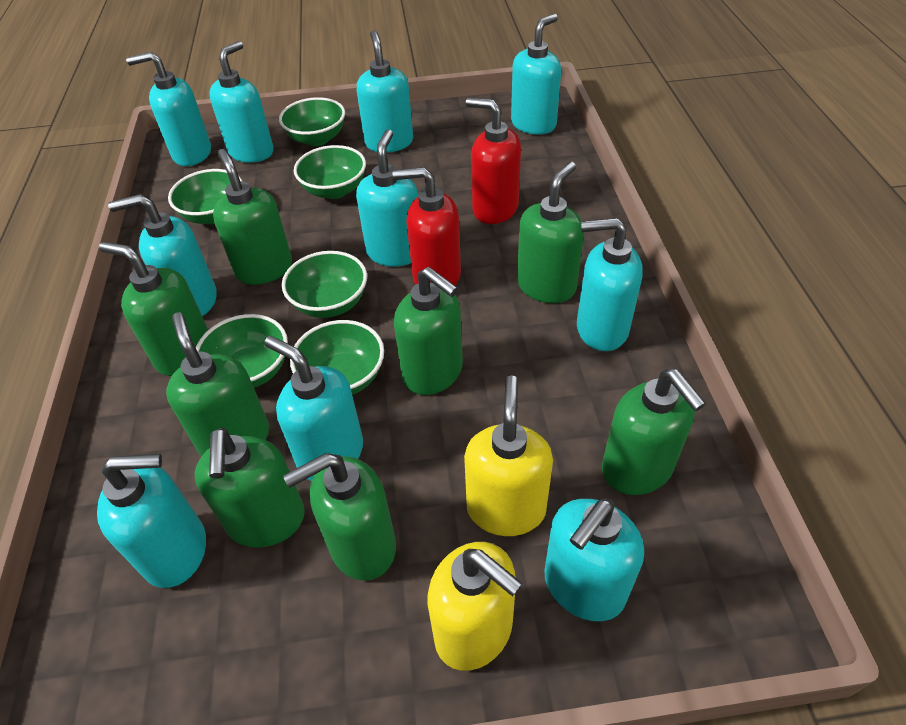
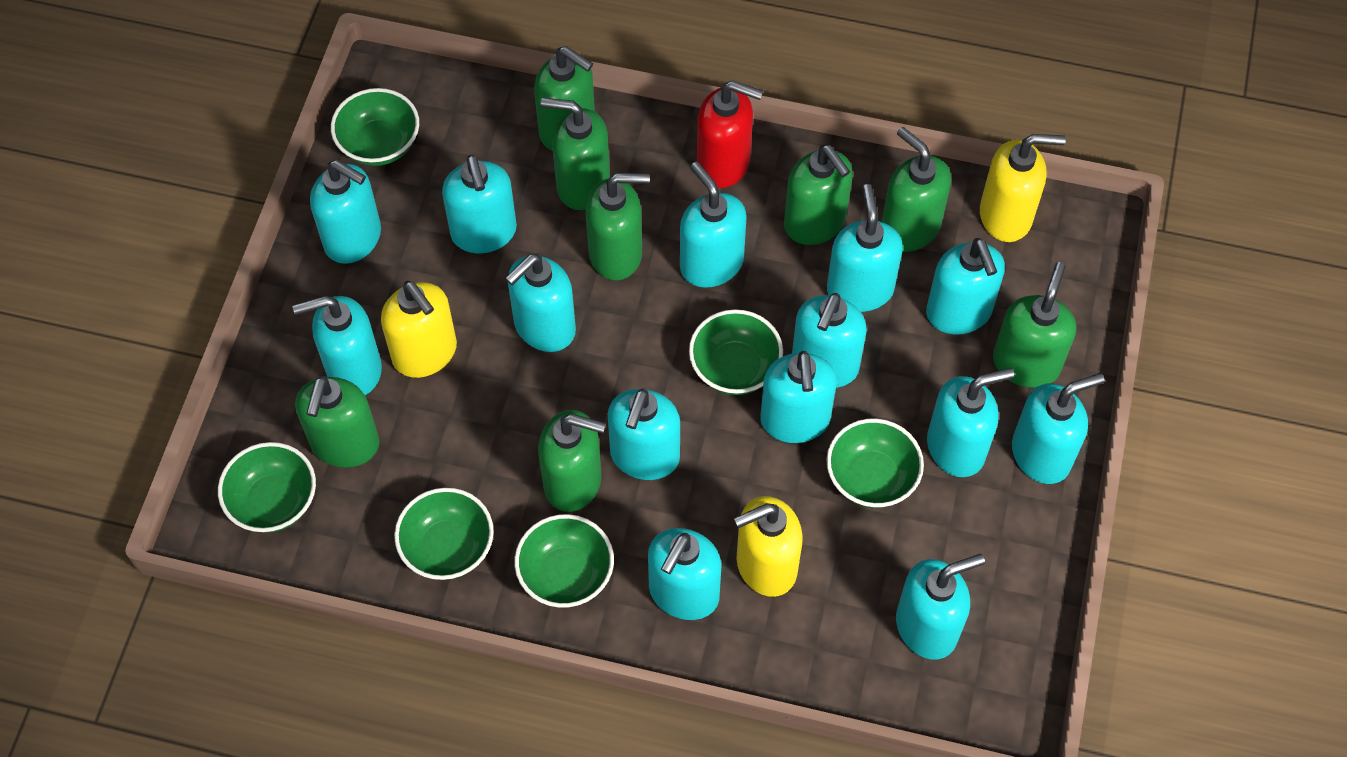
red soap dispenser: 2 -> 1
turquoise soap dispenser: 10 -> 14
yellow soap dispenser: 2 -> 3

